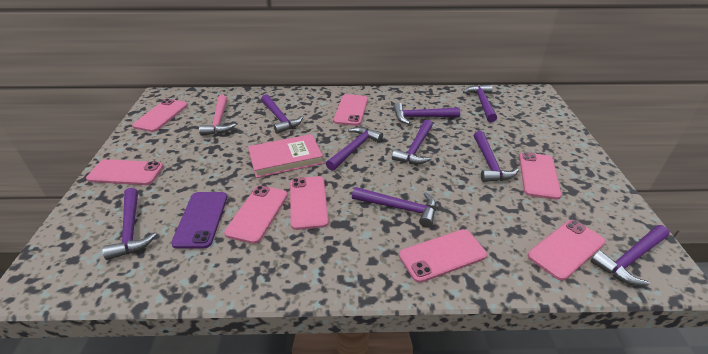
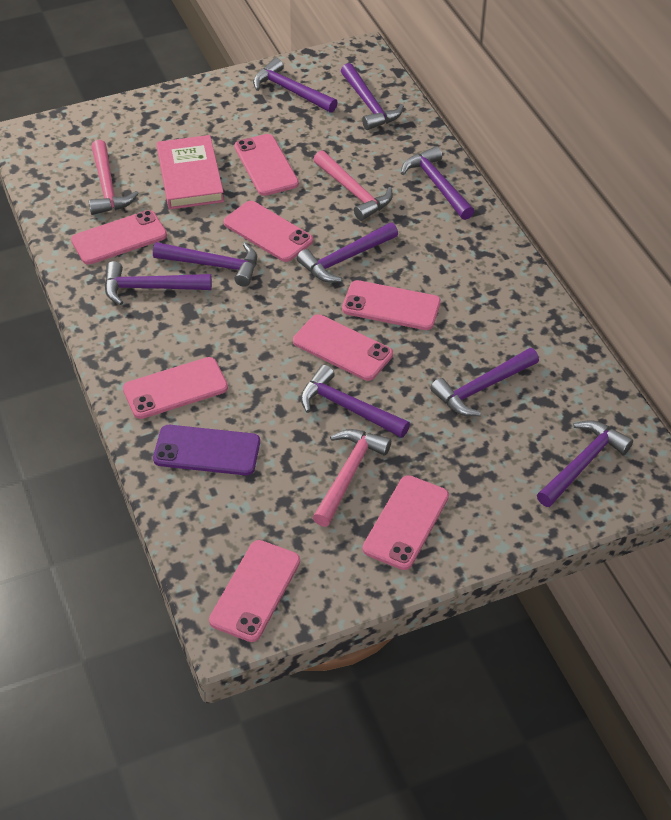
pink hammer: 1 -> 3

